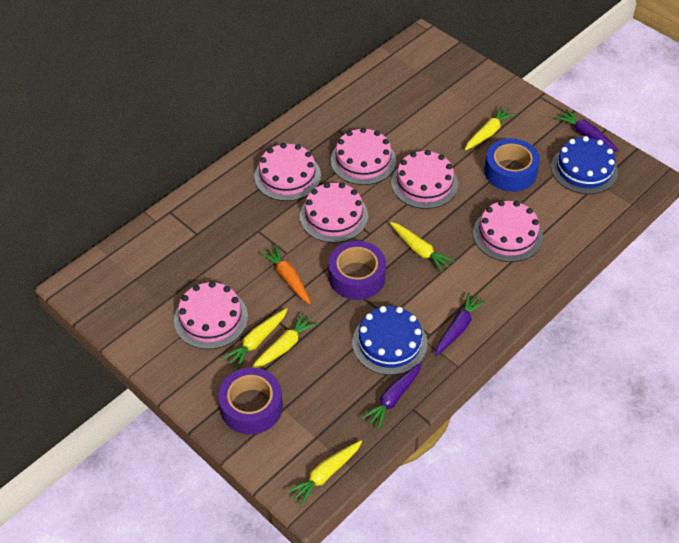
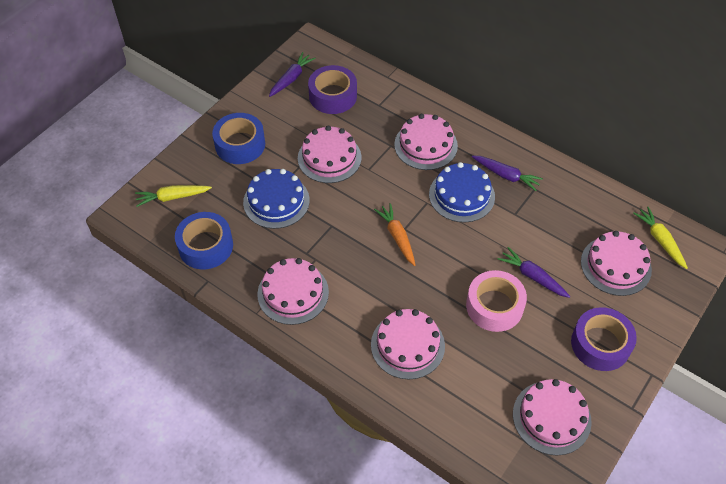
blue tape: 1 -> 2
pink tape: 0 -> 1
yellow carrot: 5 -> 2

